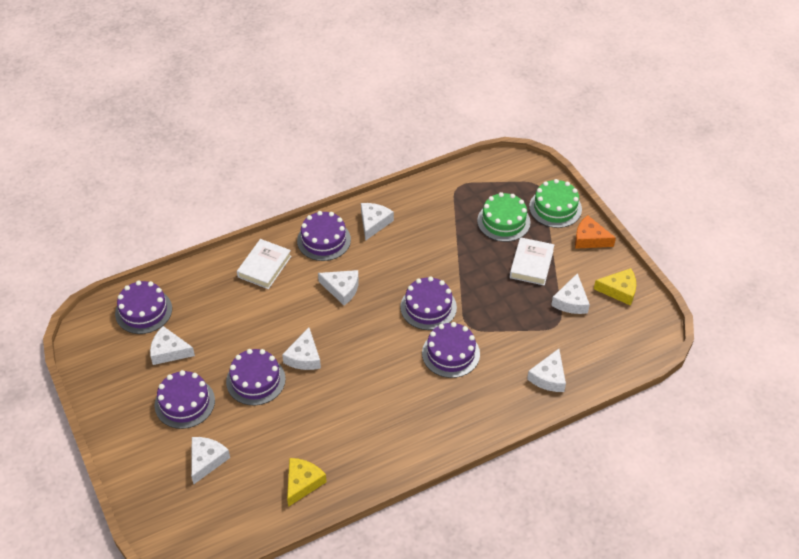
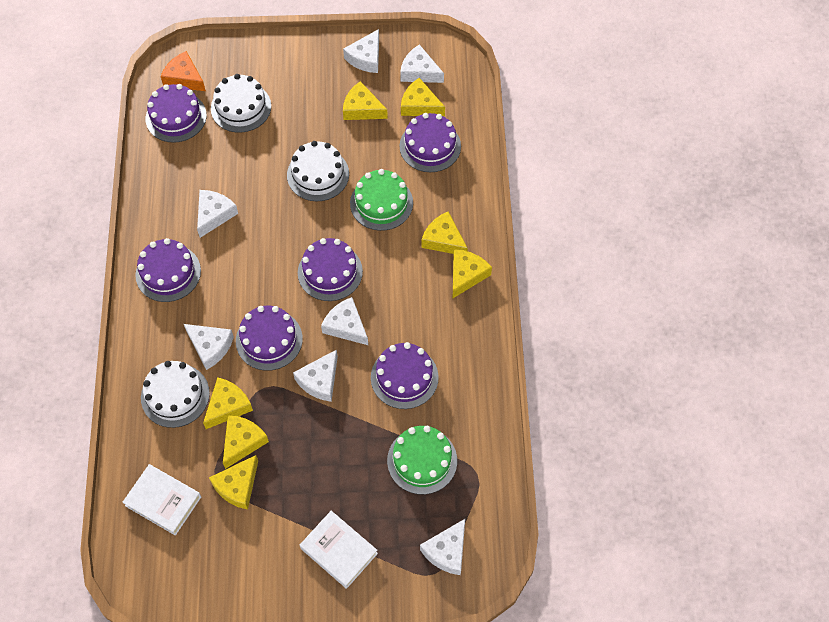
white cake: 0 -> 3
yellow cheese: 2 -> 7

